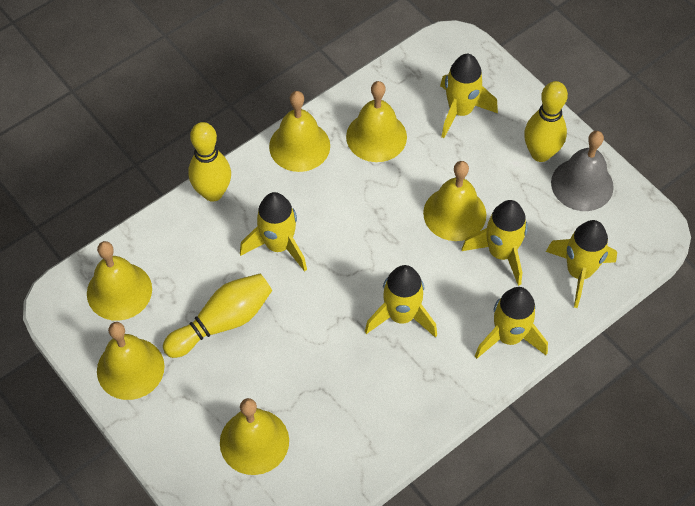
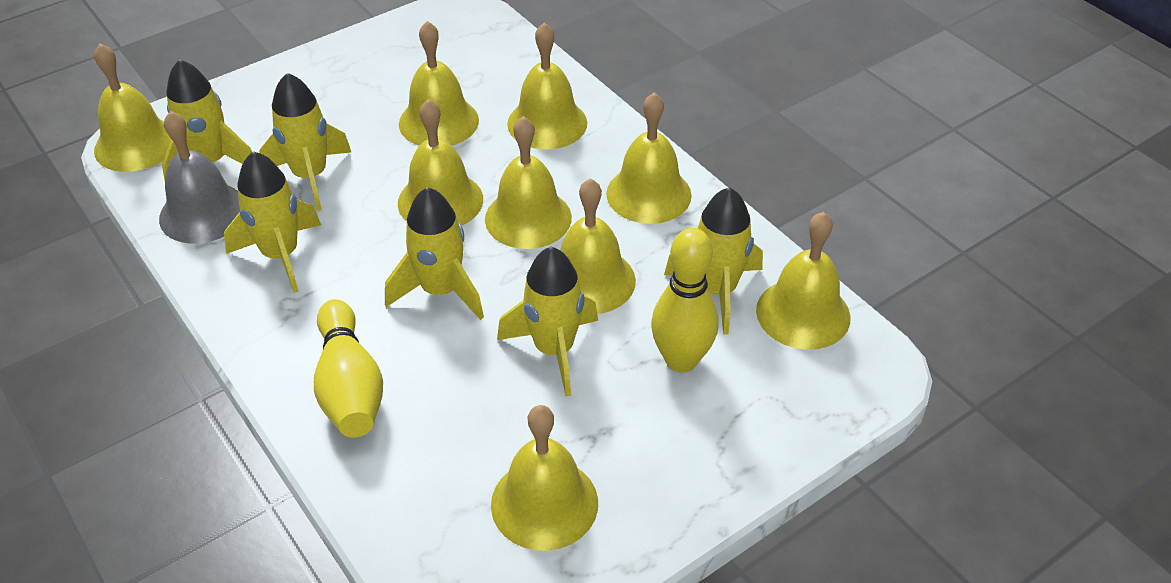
yellow bell: 6 -> 9
yellow bowling pin: 3 -> 2

